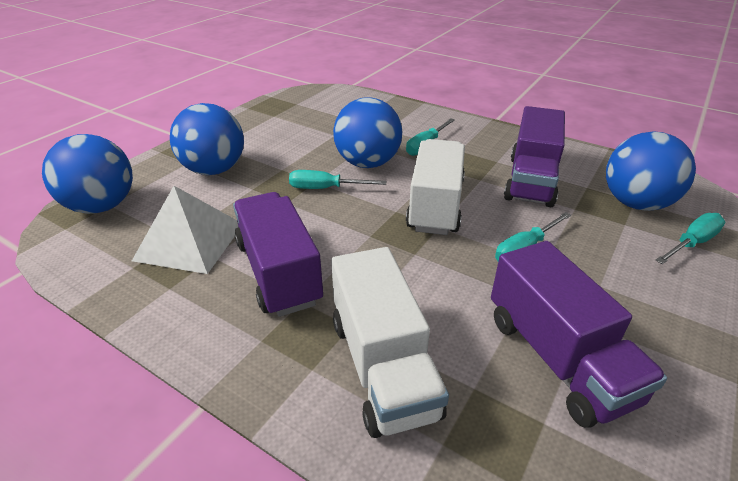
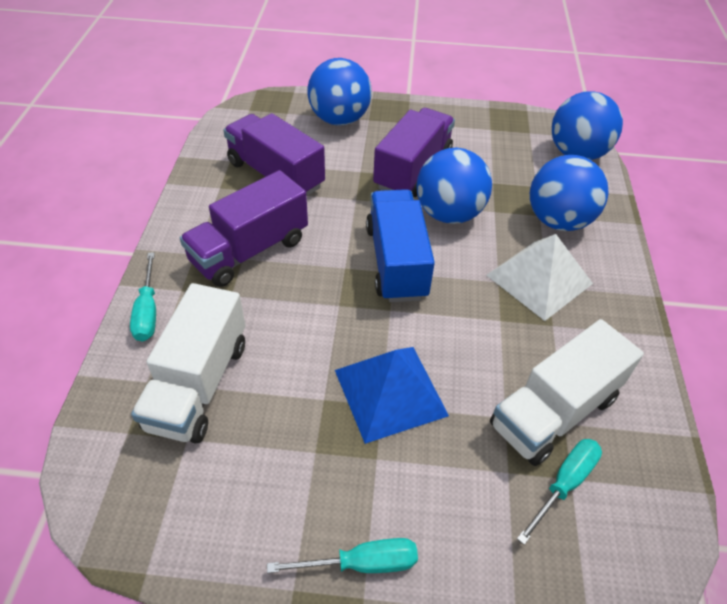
blue pyramid: 0 -> 1
blue truck: 0 -> 1
turquoise screwdriver: 4 -> 3

